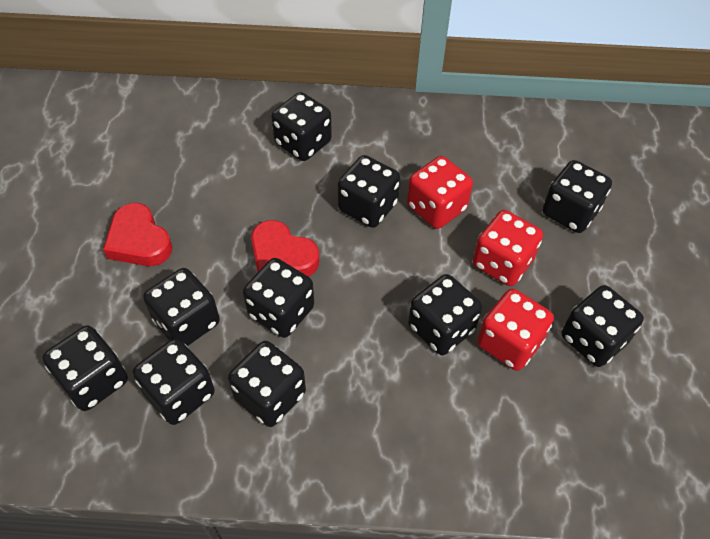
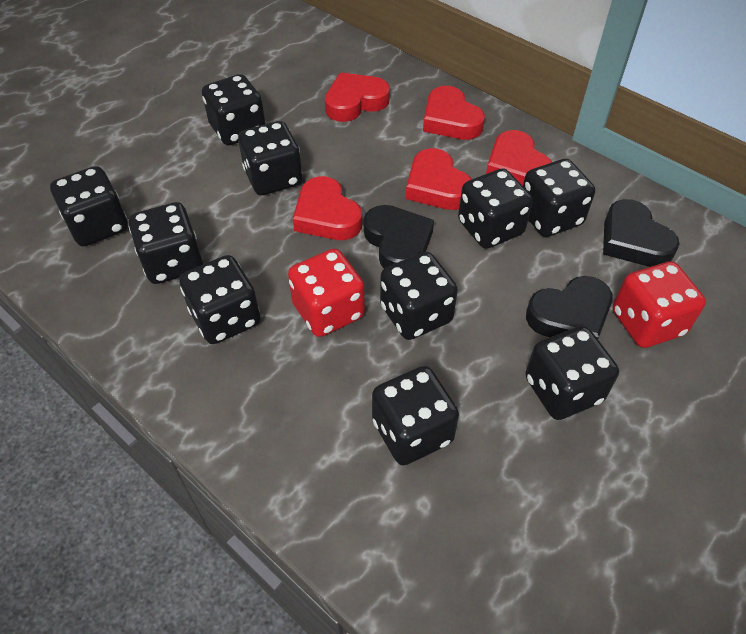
black heart: 0 -> 3
red dice: 3 -> 2
red heart: 2 -> 5

